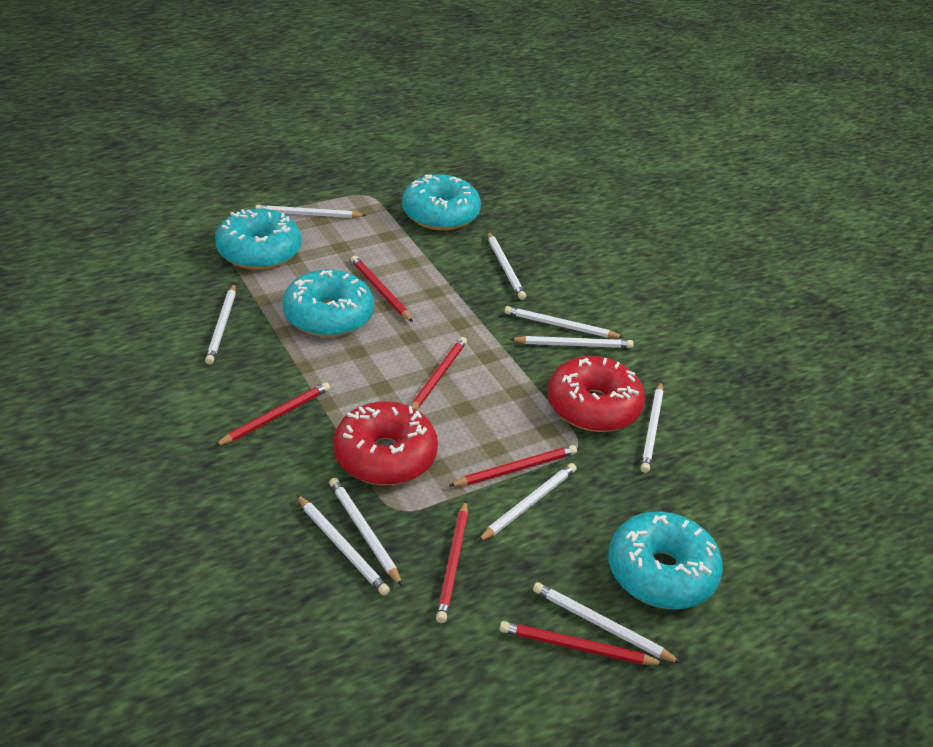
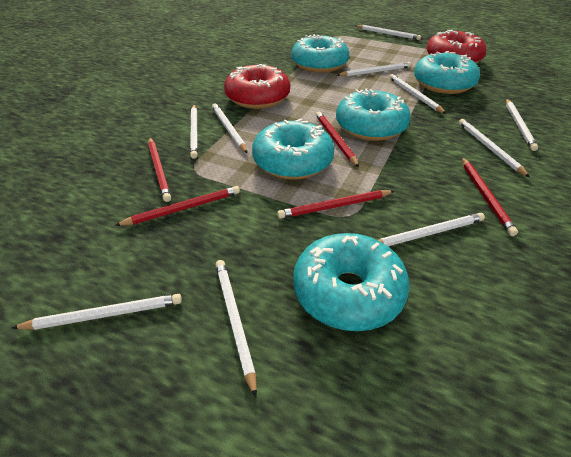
red pencil: 6 -> 5
turquoise donut: 4 -> 5

